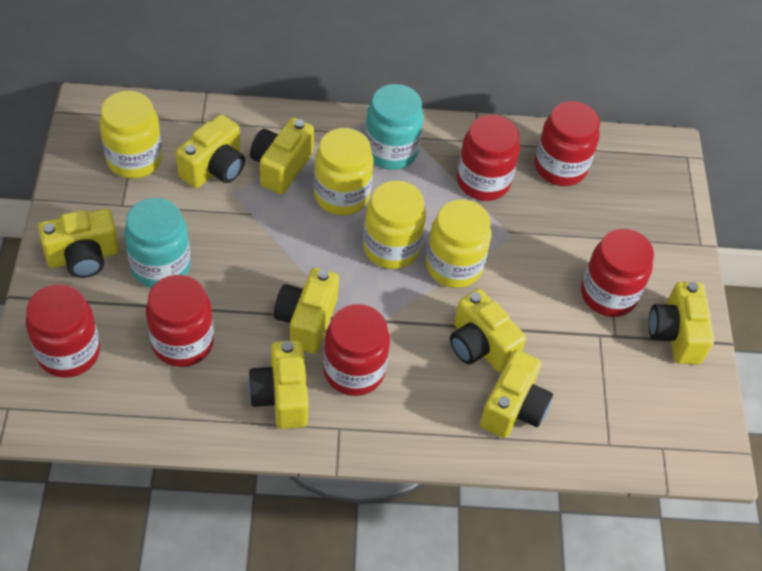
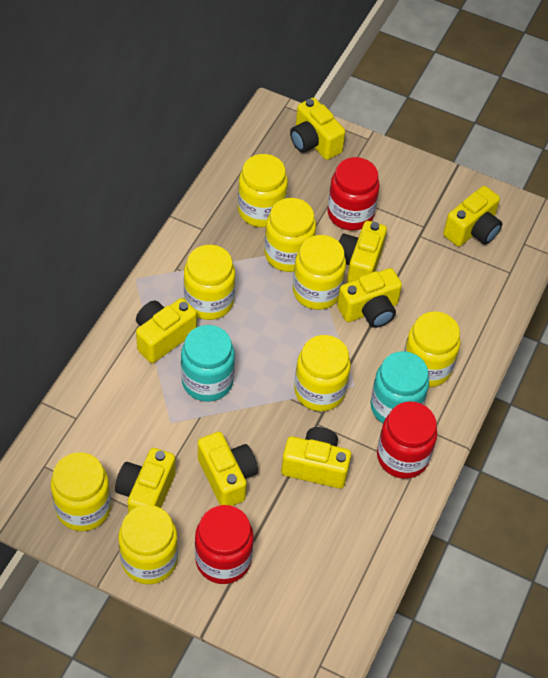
red jar: 6 -> 3
yellow jar: 4 -> 8

